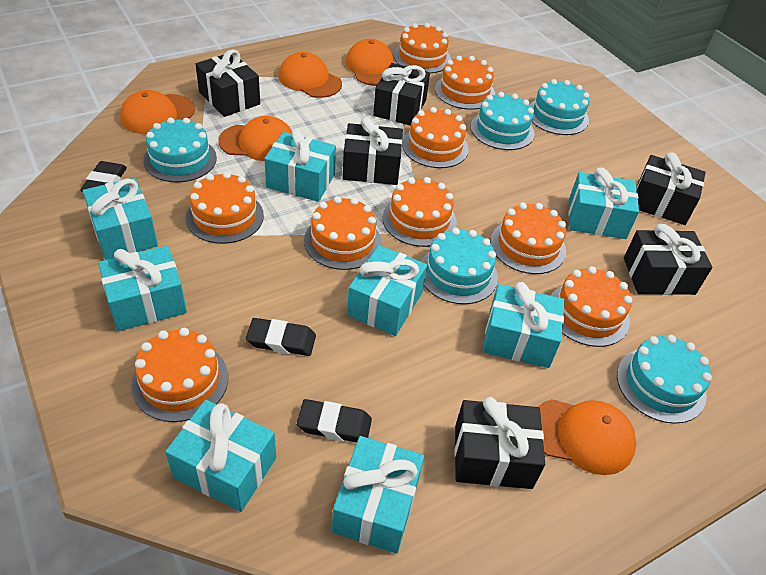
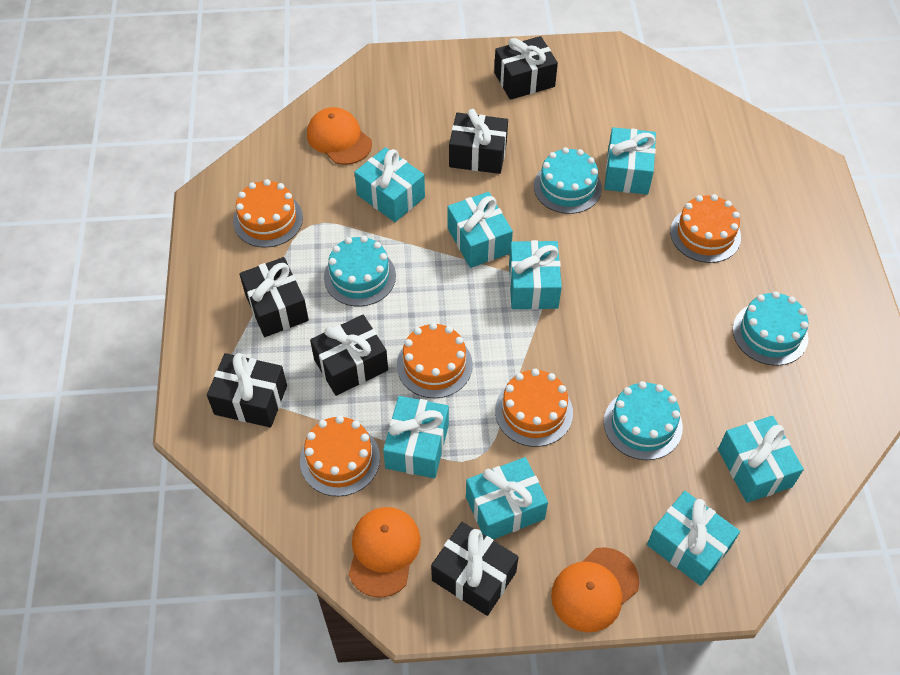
black eraser: 3 -> 0
orange cake: 9 -> 5
orange cap: 5 -> 3
turquoise cake: 5 -> 4

